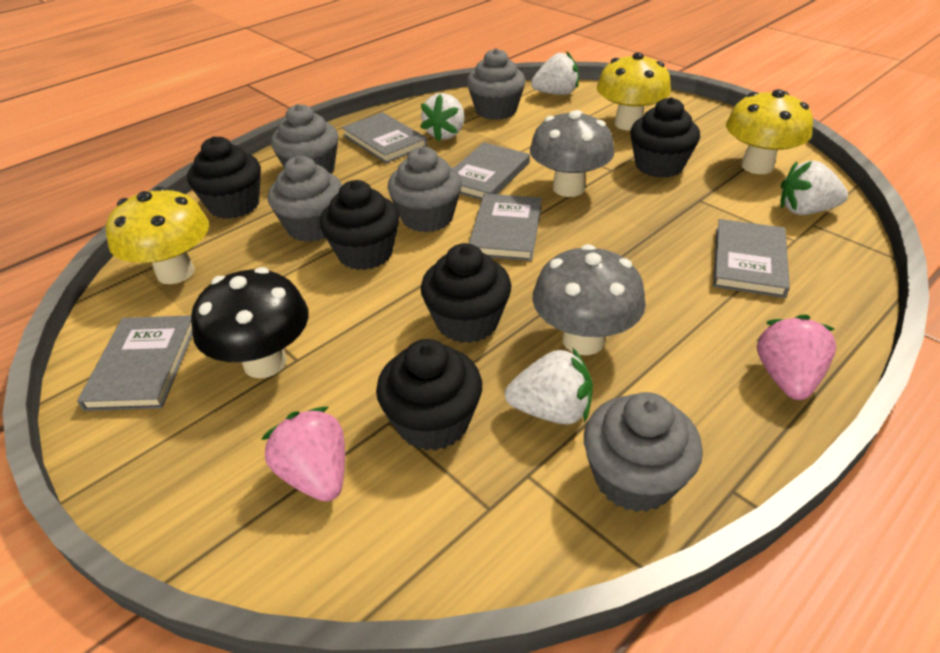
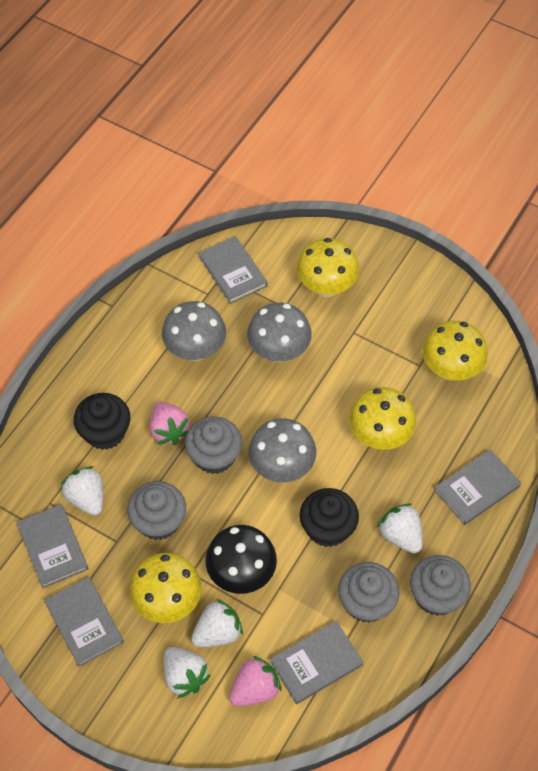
black cupcake: 5 -> 2
grey cupcake: 5 -> 4
grey mushroom: 2 -> 3
yellow mushroom: 3 -> 4

